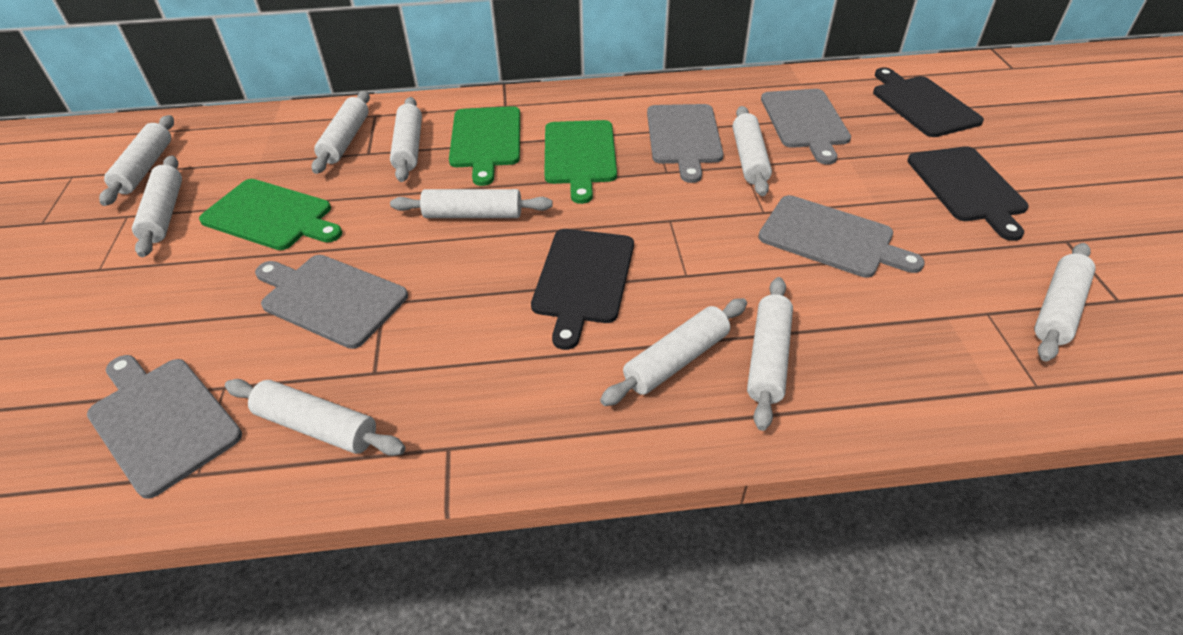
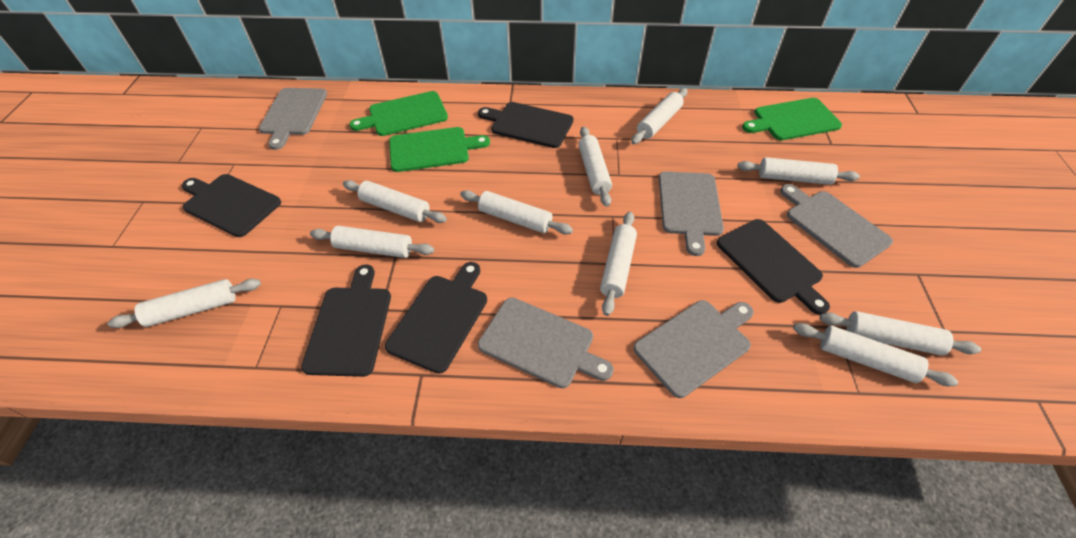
black cutting board: 3 -> 5

